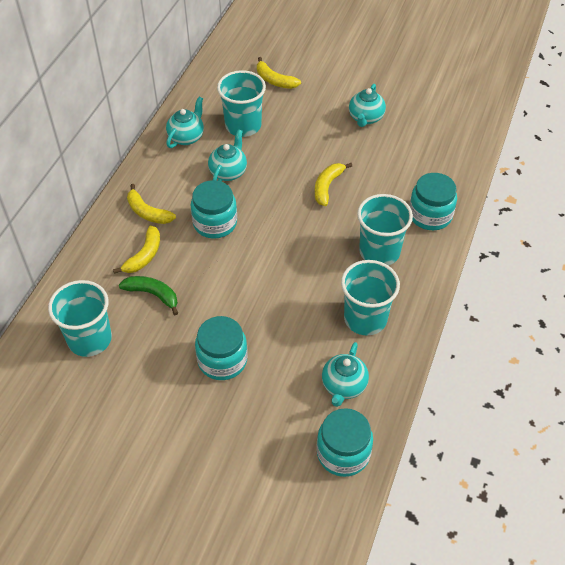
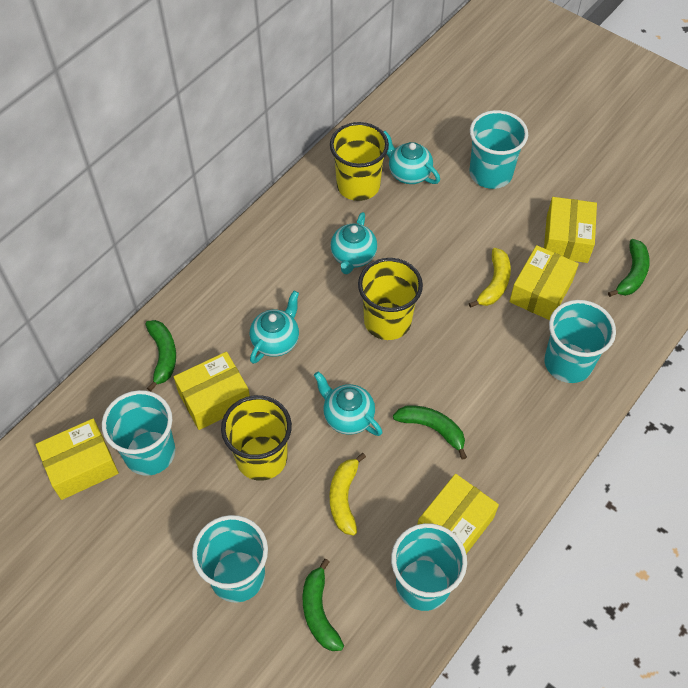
green banana: 1 -> 4
turquoise cup: 4 -> 5
turquoise jar: 4 -> 0
yellow banana: 4 -> 2
yellow box: 0 -> 5
yellow cup: 0 -> 3

